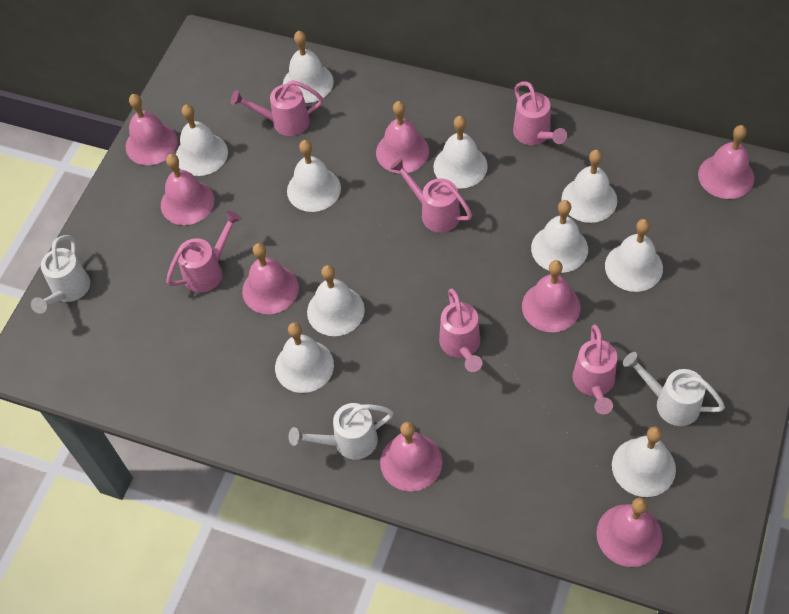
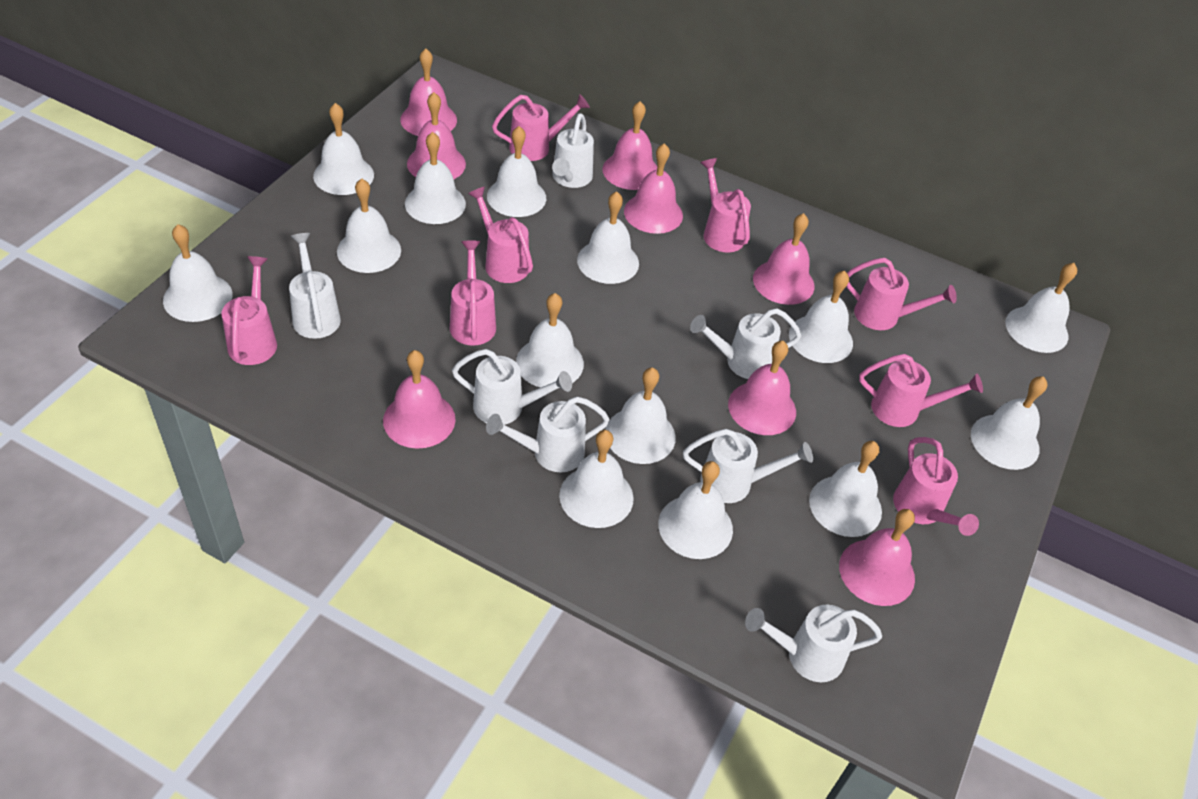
pink watering can: 6 -> 8
white bell: 10 -> 14
white watering can: 3 -> 7

